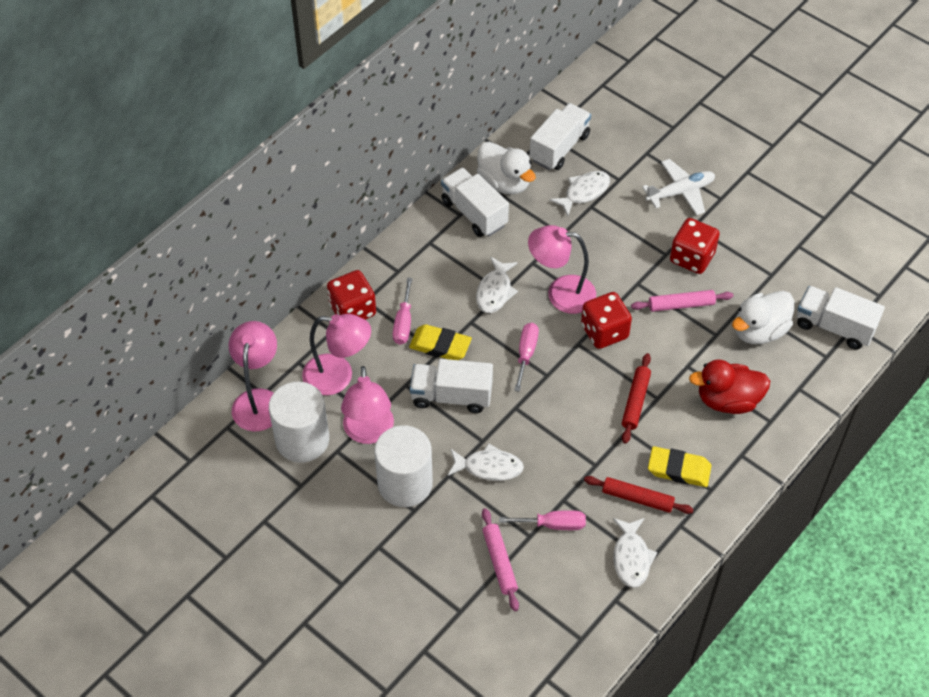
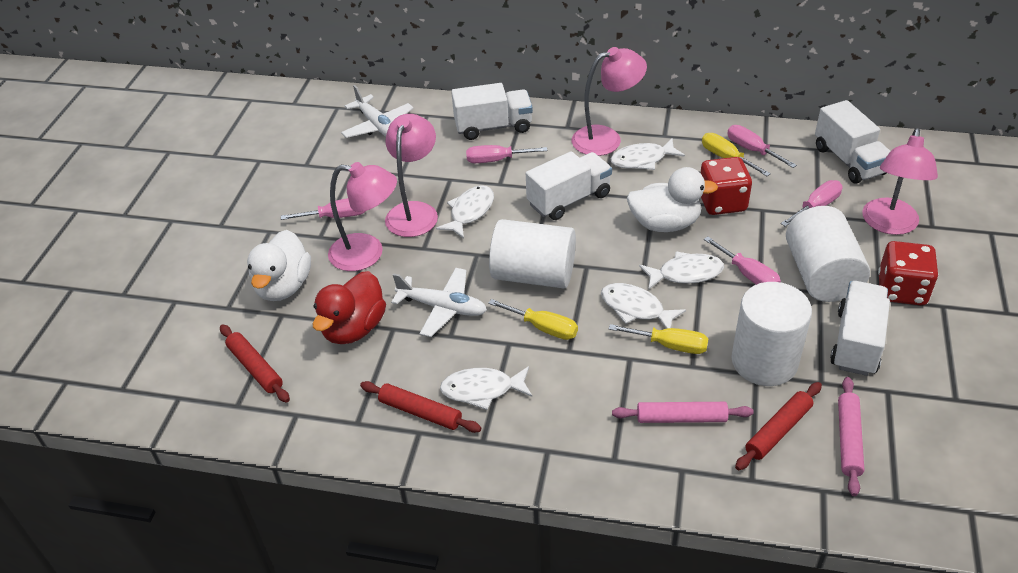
pink screwdriver: 3 -> 5
red dice: 3 -> 2
red rolling pin: 2 -> 3
white cylinder: 2 -> 3
white fish: 4 -> 5
white plane: 1 -> 2
yellow eraser: 2 -> 0
yellow screwdriver: 0 -> 3

